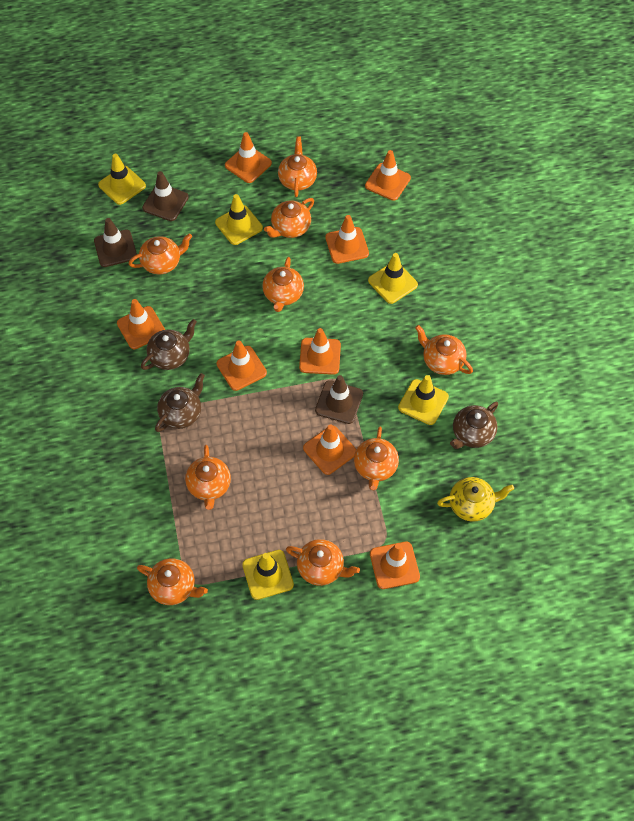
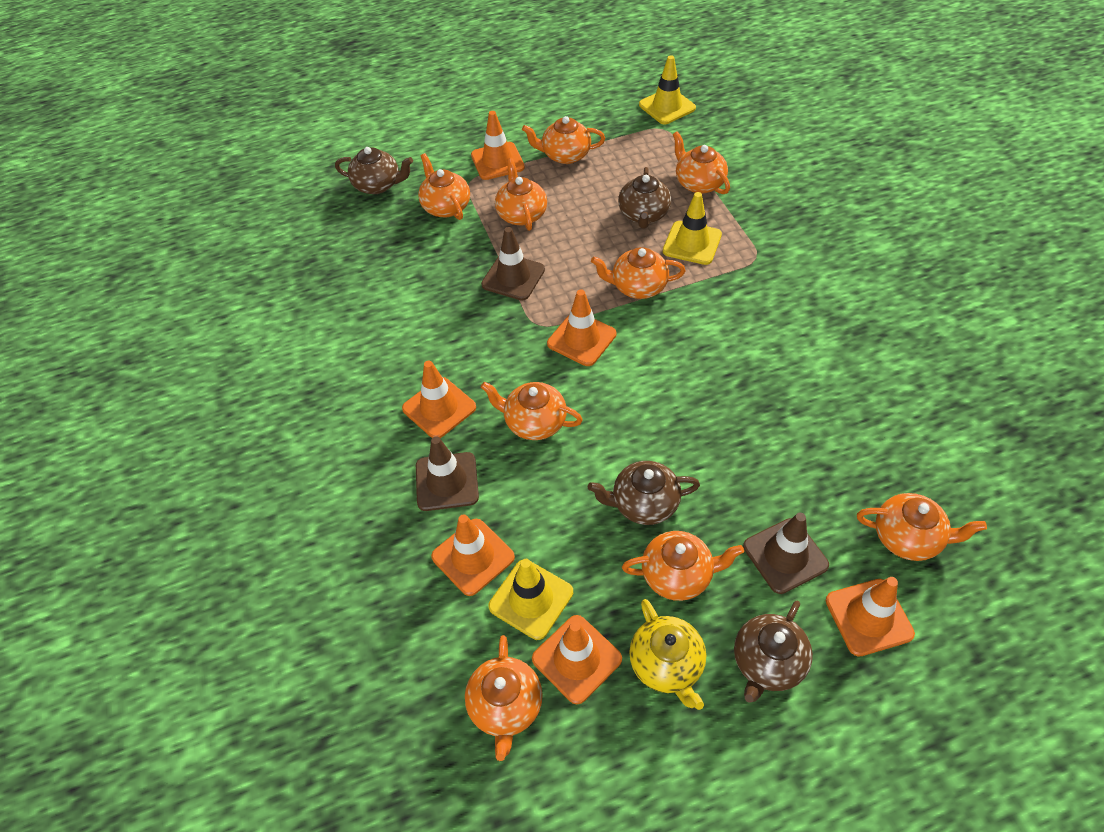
brown teapot: 3 -> 4
orange traffic cone: 8 -> 6
yellow traffic cone: 5 -> 3

